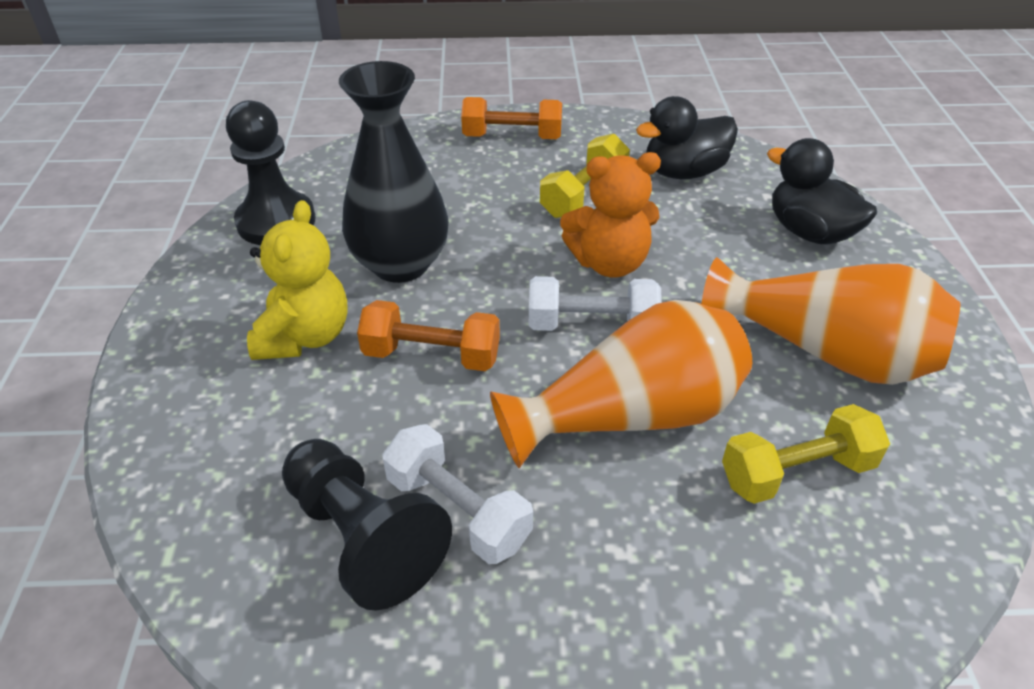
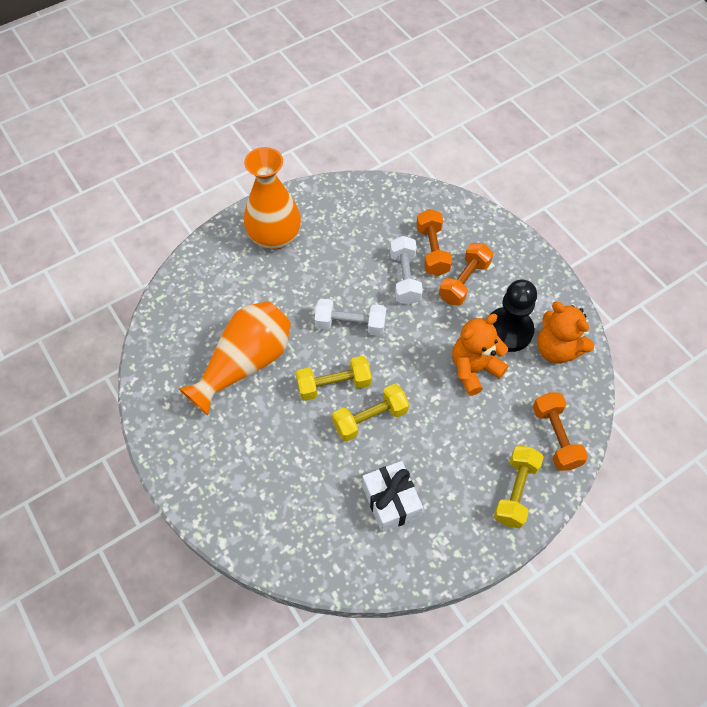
black duck: 2 -> 0
black pawn: 2 -> 1
black vase: 1 -> 0
orange dumbbell: 2 -> 3
orange teddy bear: 1 -> 2
white gift: 0 -> 1
yellow dumbbell: 2 -> 3
yellow teddy bear: 1 -> 0

